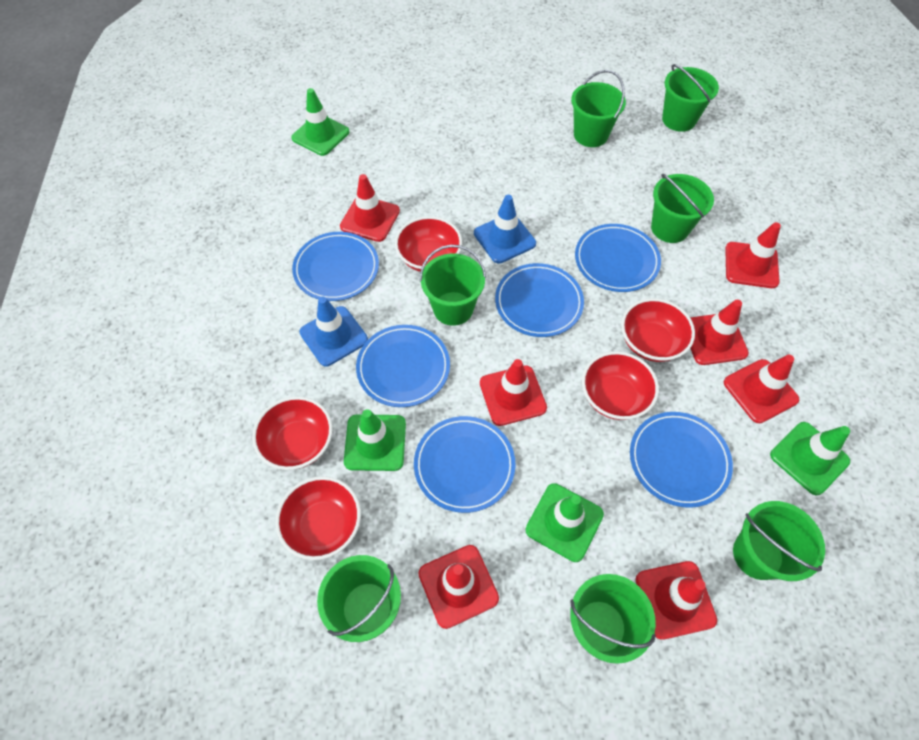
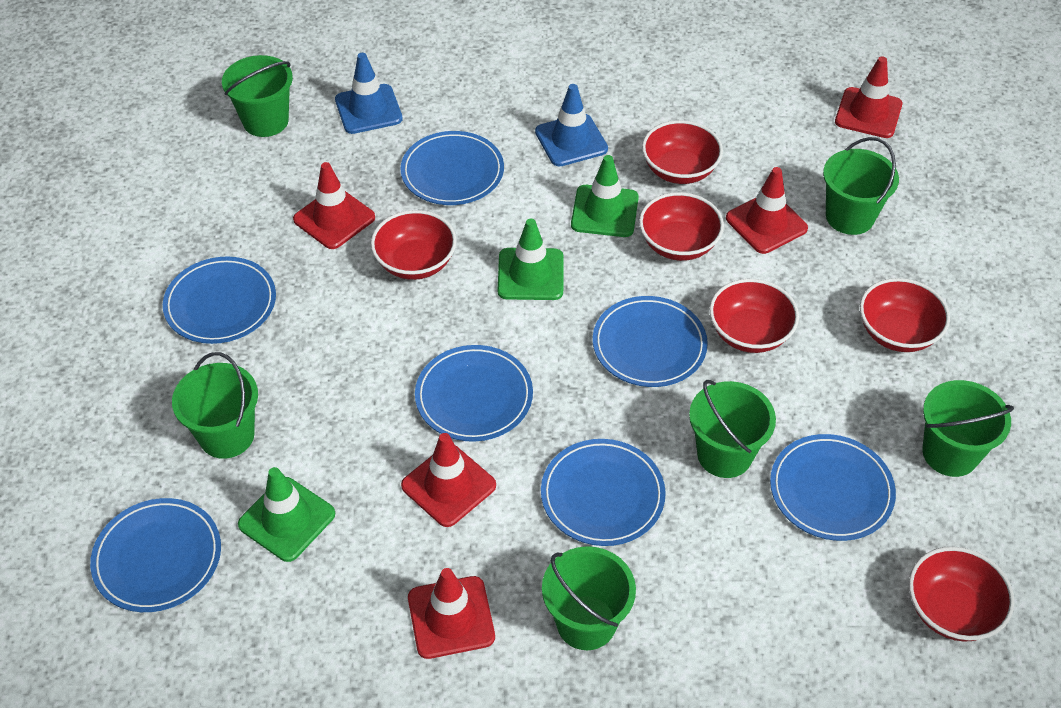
blue plate: 6 -> 7
green bucket: 7 -> 6
green traffic cone: 4 -> 3
red bowl: 5 -> 6
red traffic cone: 7 -> 5

